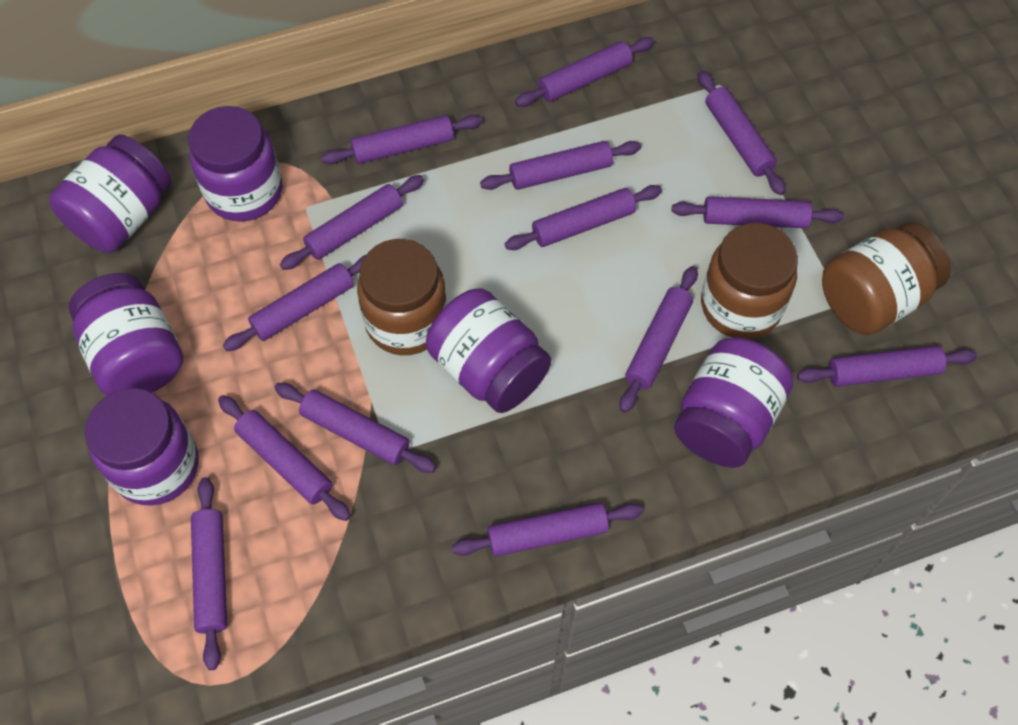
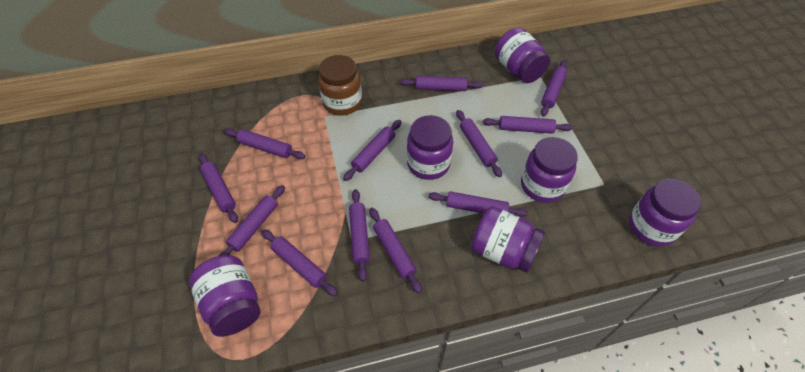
brown jar: 3 -> 1
purple rolling pin: 14 -> 12

